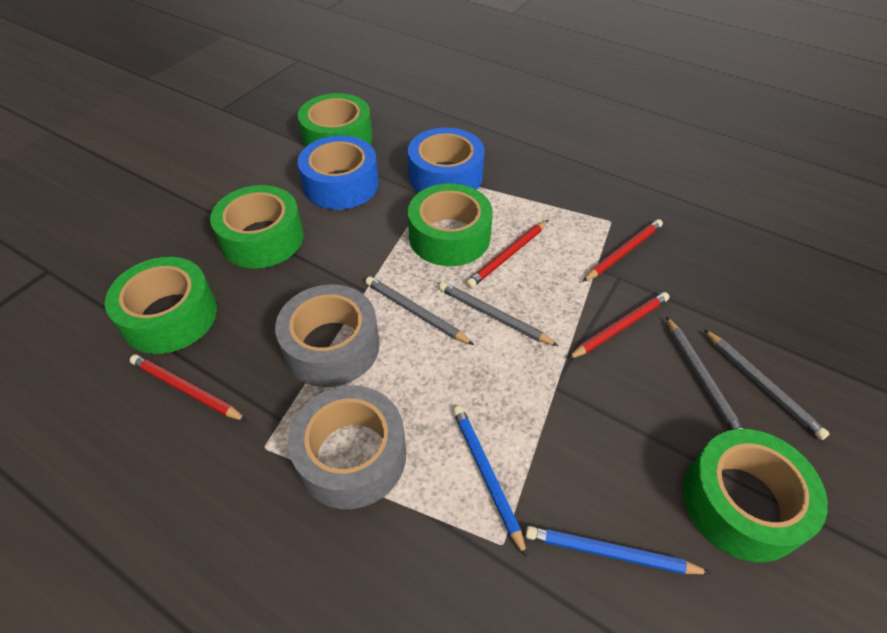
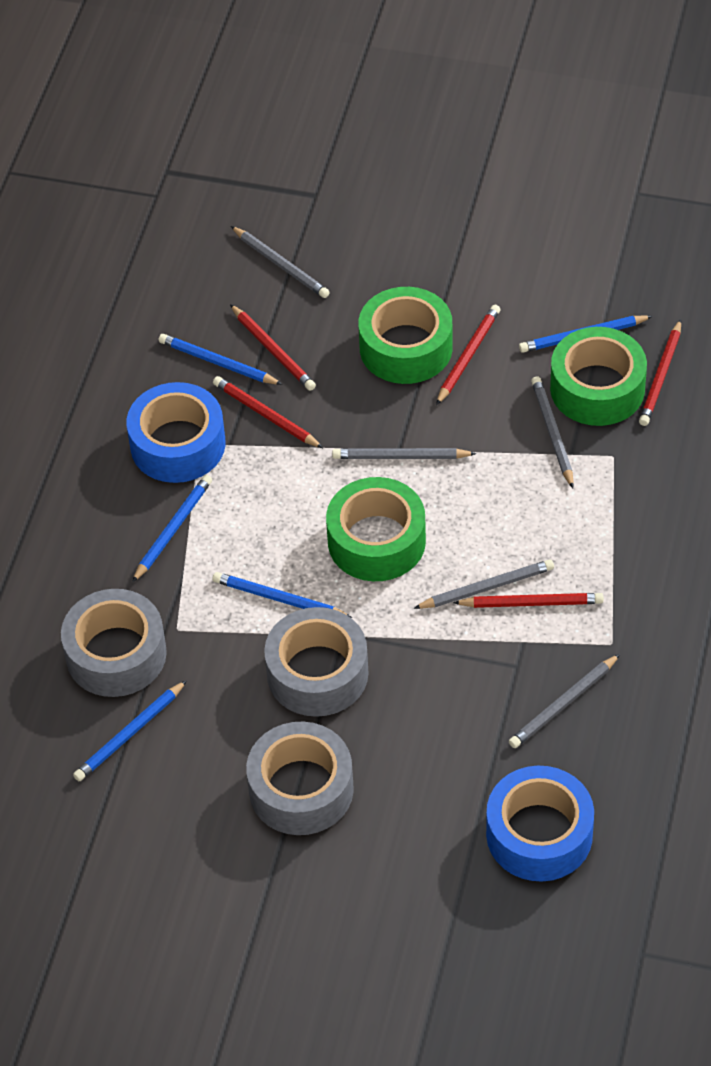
blue pencil: 2 -> 5
green tape: 5 -> 3
grey pencil: 4 -> 5
grey tape: 2 -> 3
red pencil: 4 -> 5

